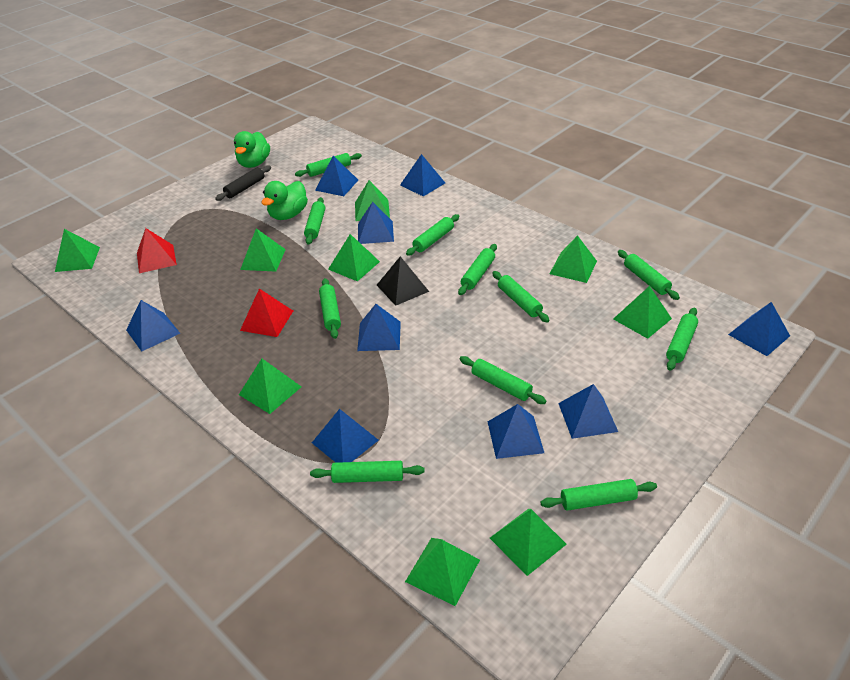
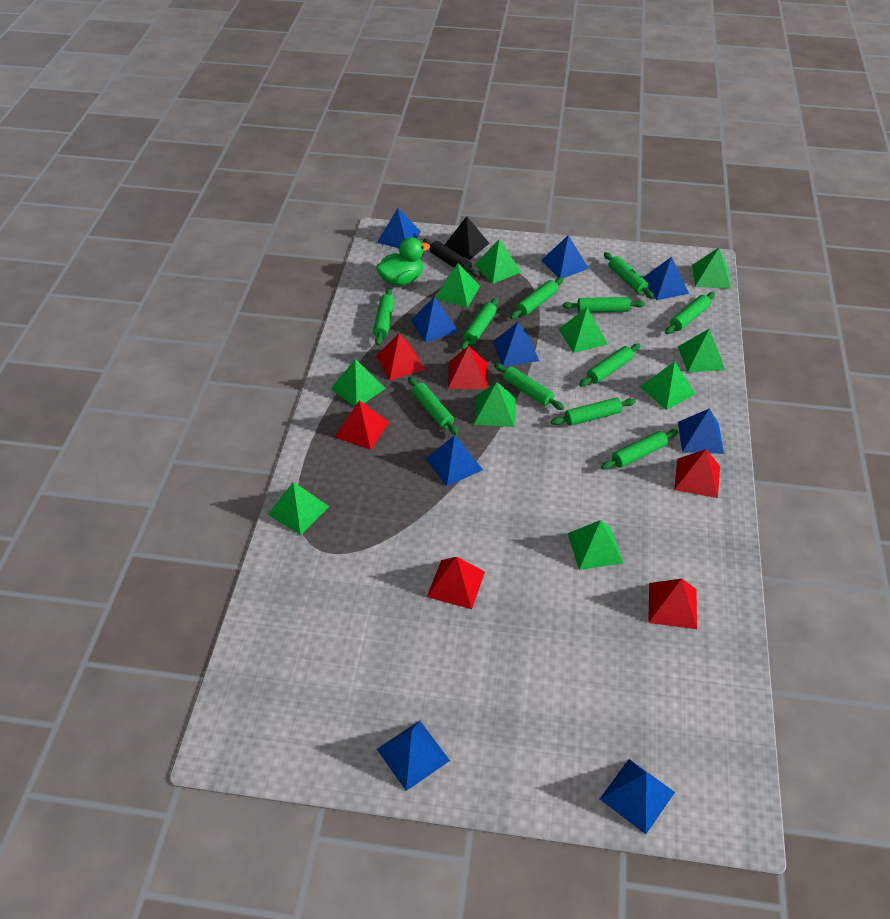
green duck: 2 -> 1
green pyramid: 9 -> 10
red pyramid: 2 -> 6

